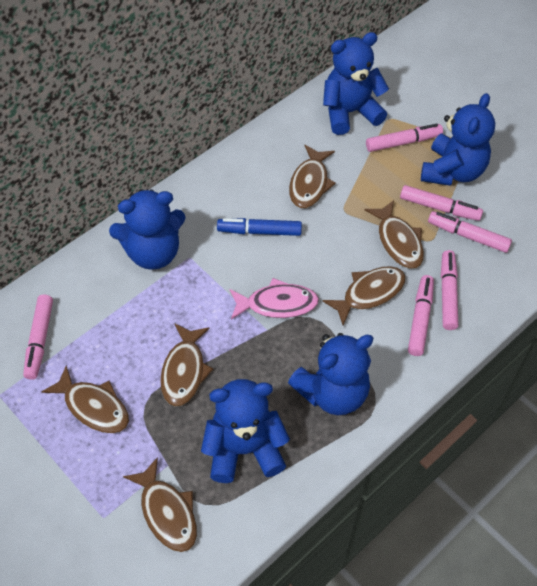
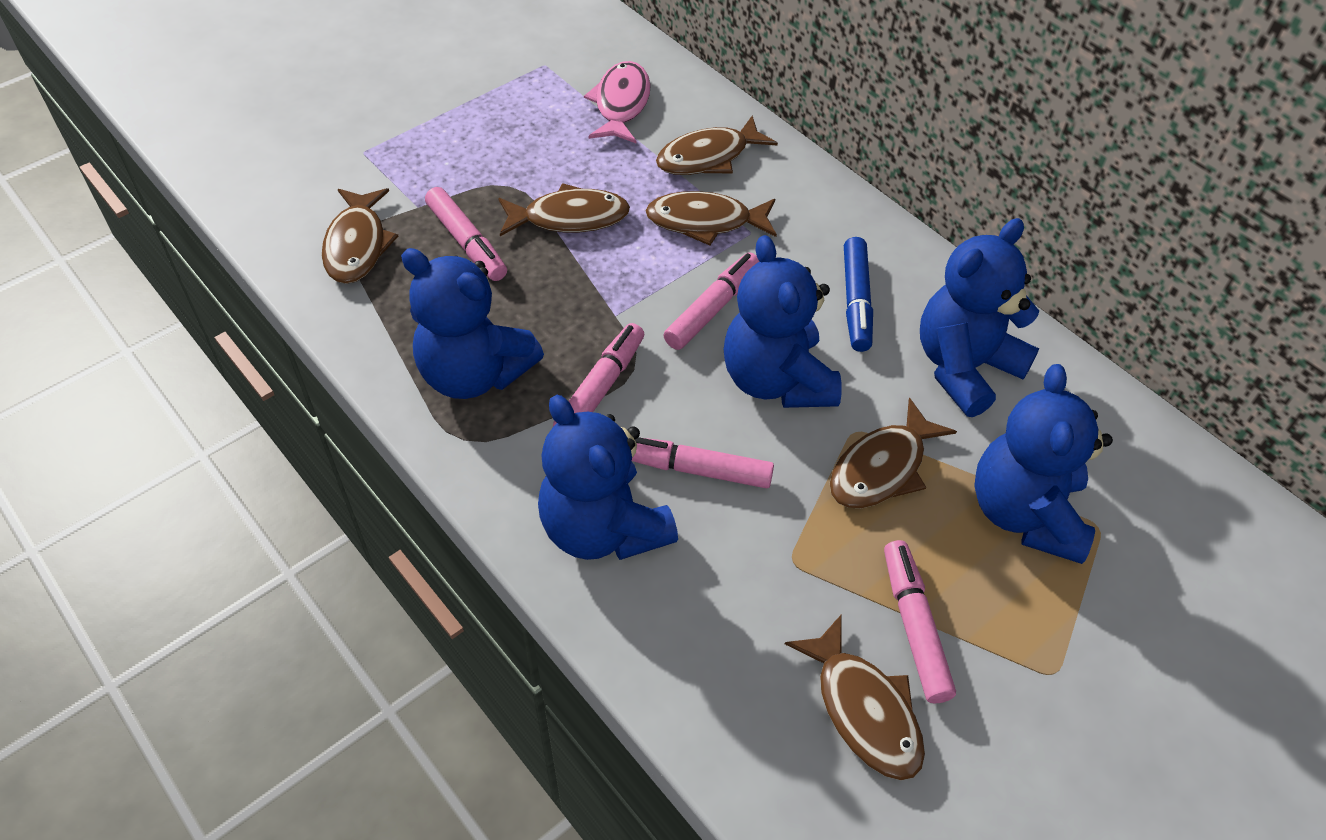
pink marker: 6 -> 5

